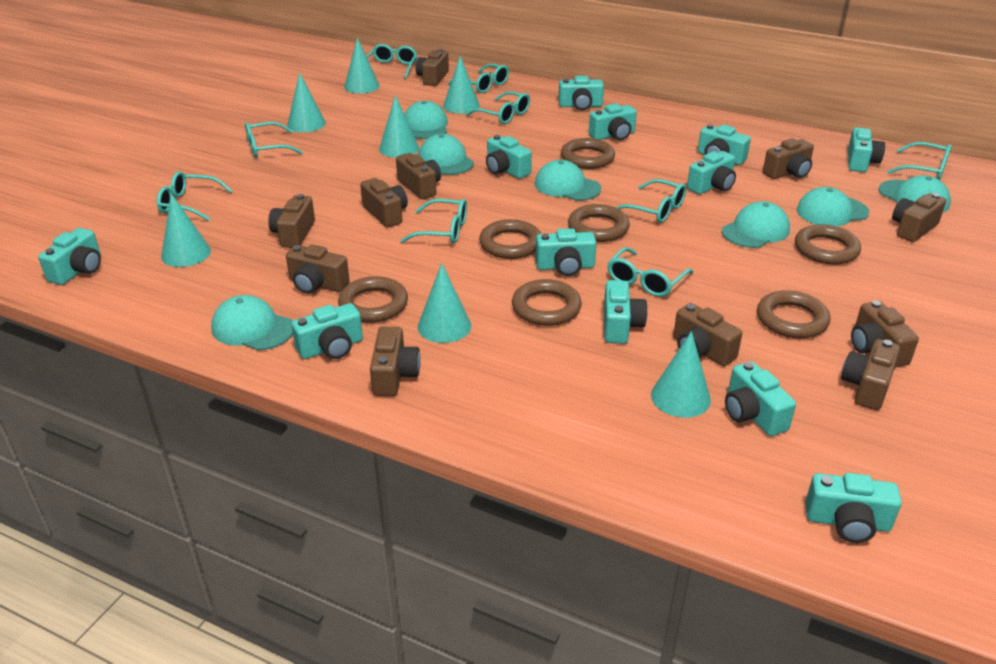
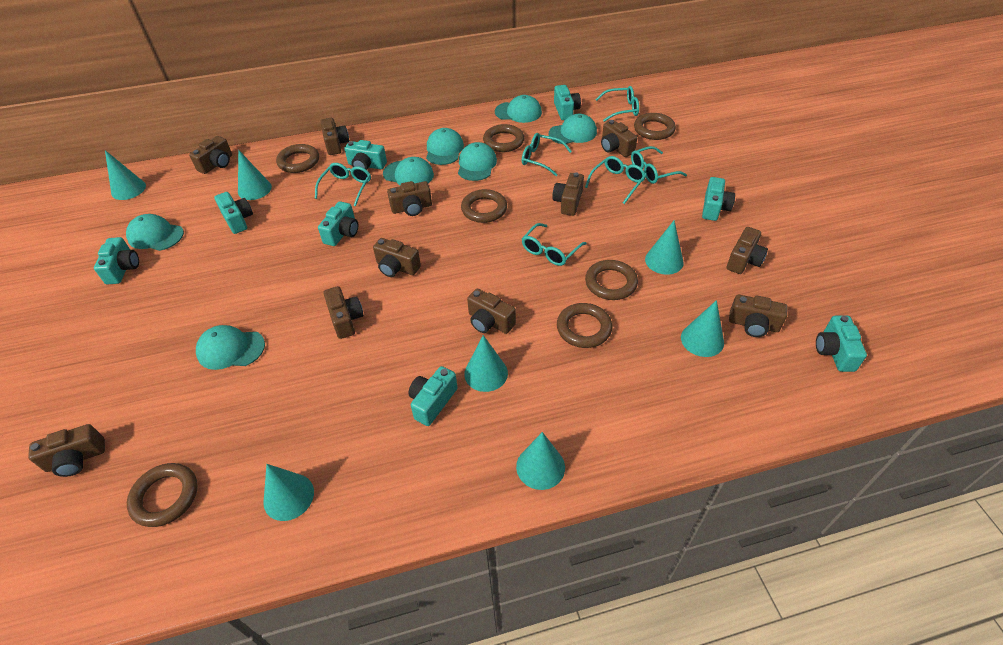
turquoise camera: 12 -> 8
turquoise glasses: 9 -> 6

